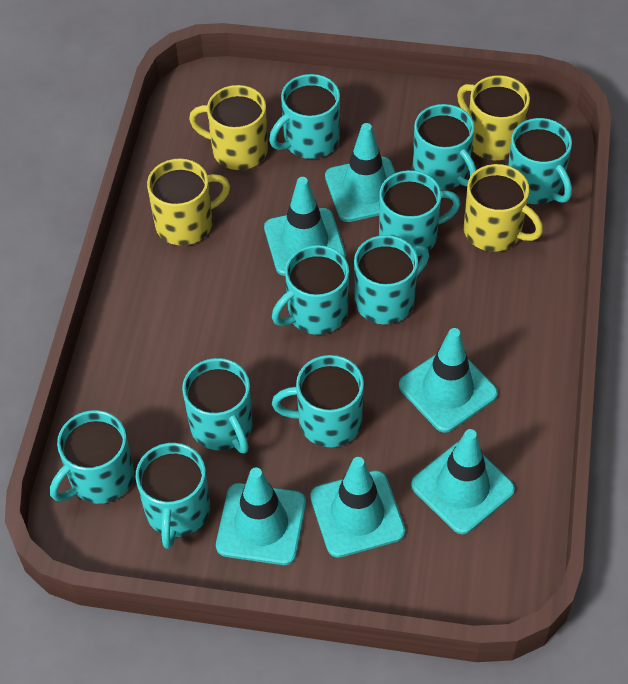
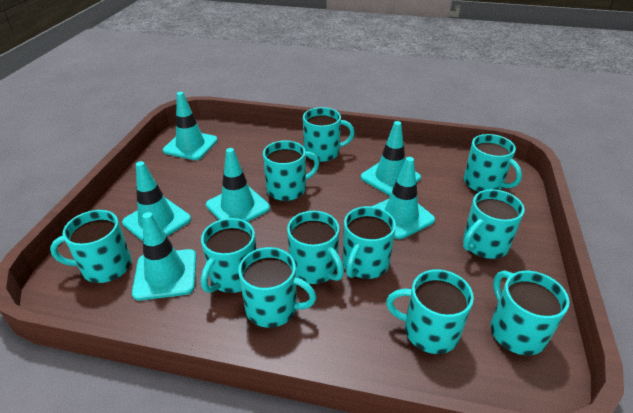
turquoise mug: 10 -> 11
yellow mug: 4 -> 0

